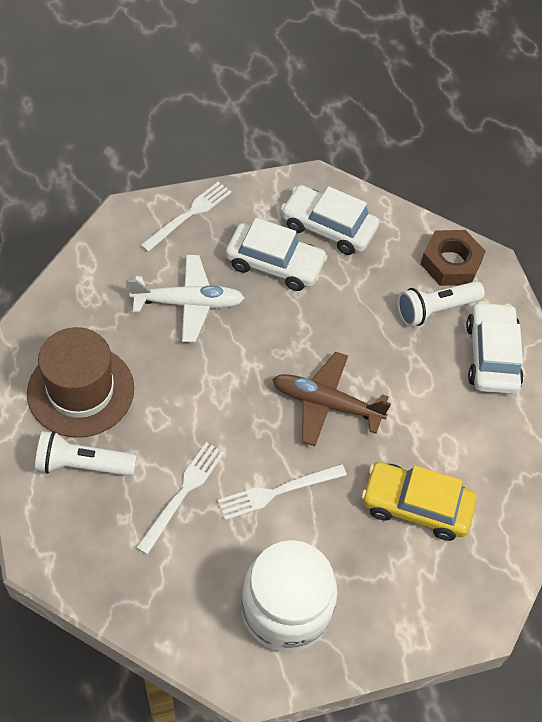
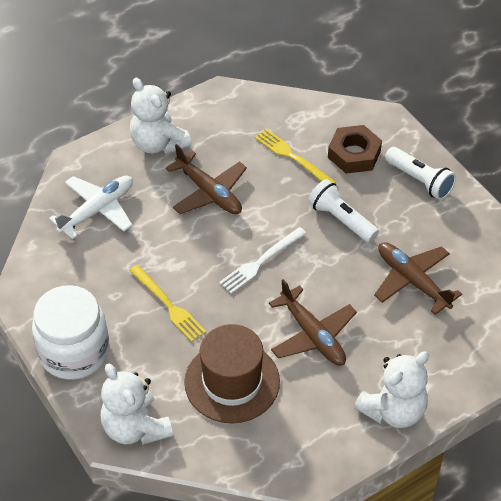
brown plane: 1 -> 3
white car: 3 -> 0
white fork: 3 -> 1
white teddy bear: 0 -> 3
yellow car: 1 -> 0
yellow fork: 0 -> 2

